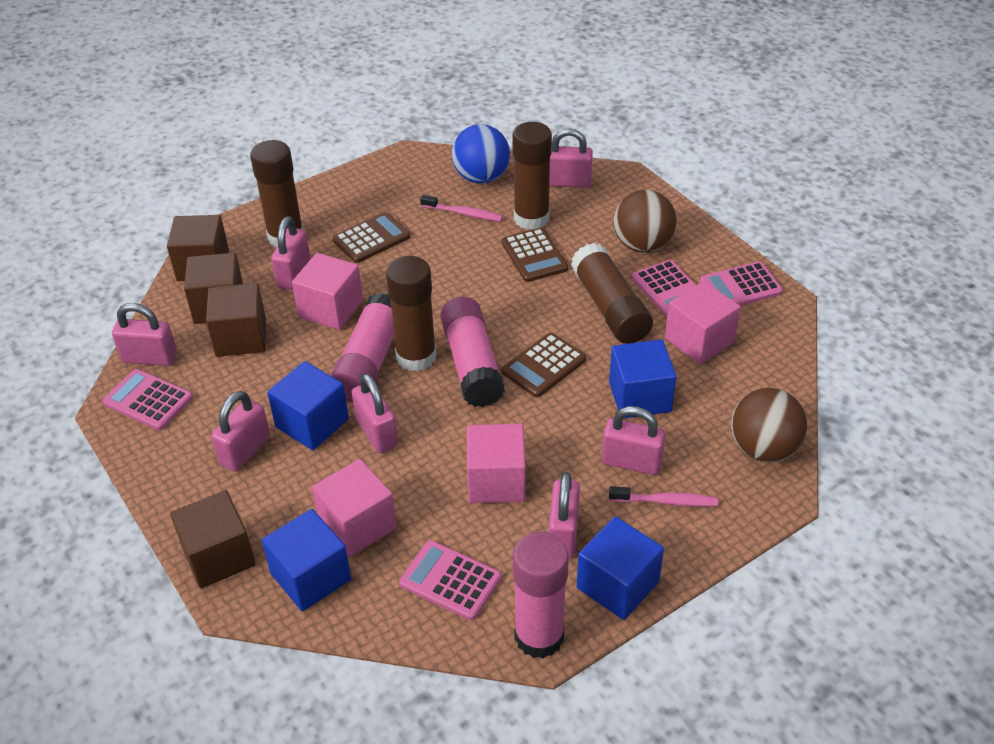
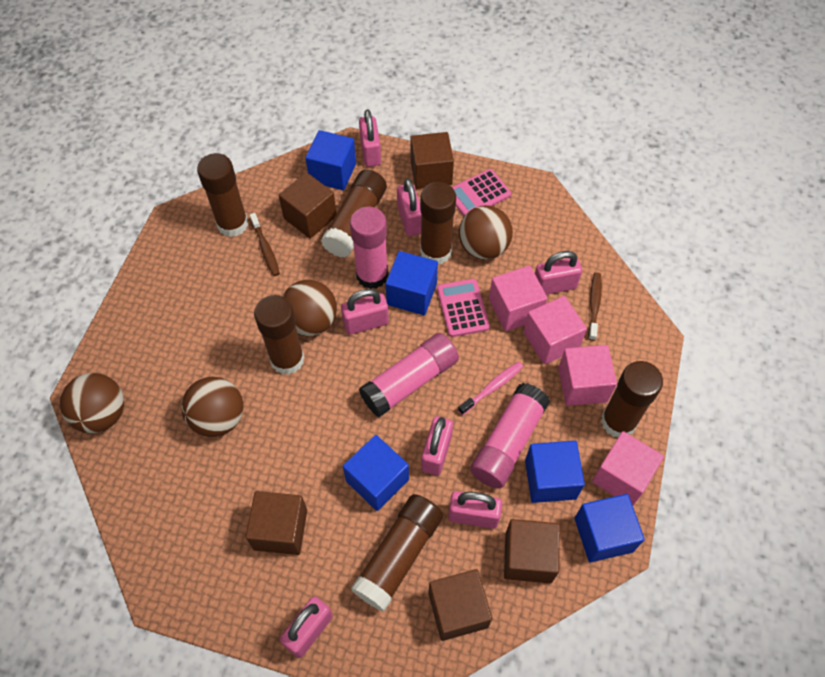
blue ball: 1 -> 0
blue cube: 4 -> 5
brown ball: 2 -> 4
brown calculator: 3 -> 0
brown cube: 4 -> 5
brown glue stick: 4 -> 6
brown toothbrush: 0 -> 2
pink calculator: 4 -> 2
pink toothbrush: 2 -> 1

